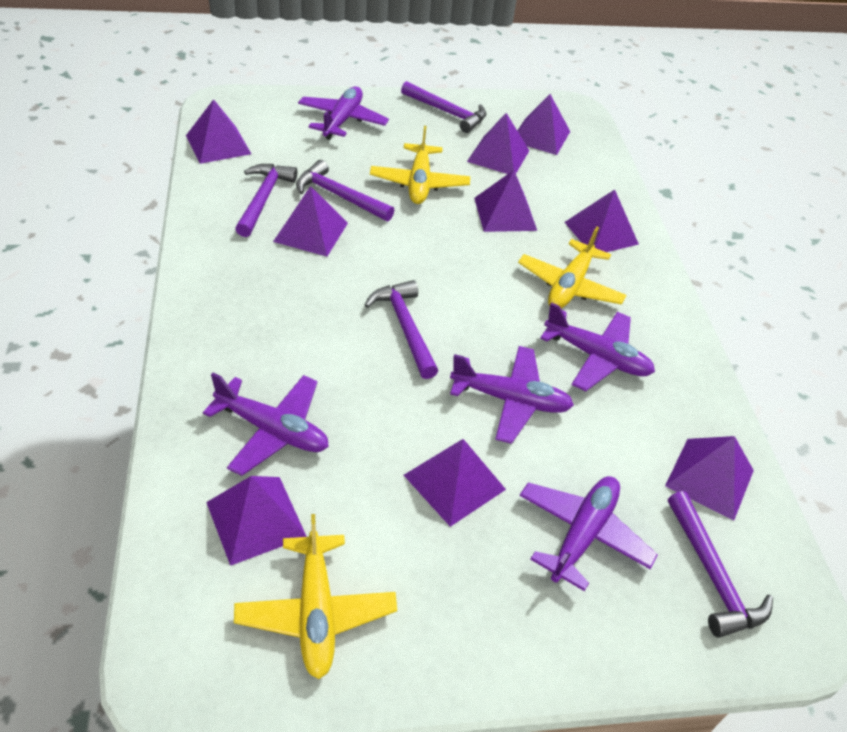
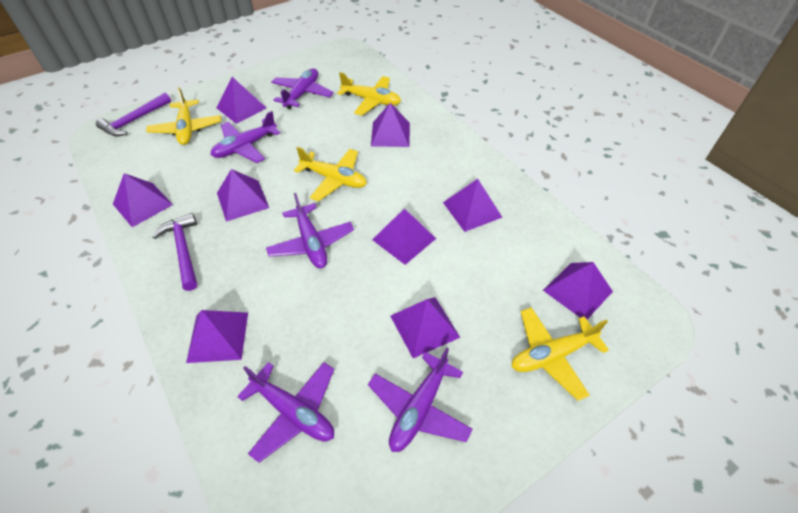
purple hammer: 5 -> 2
yellow plane: 3 -> 4

